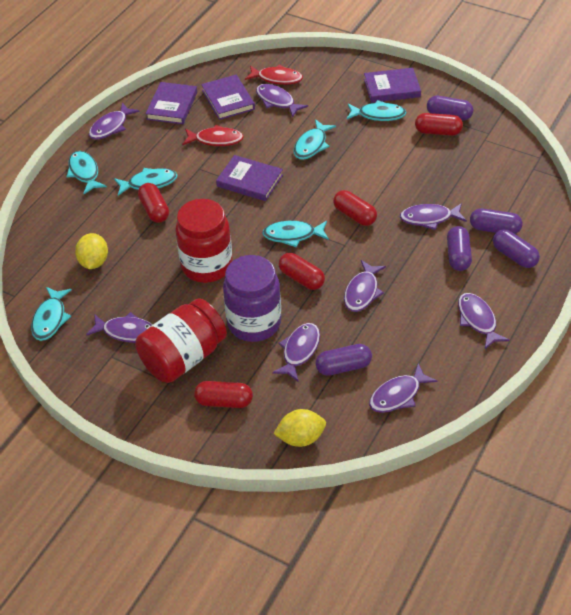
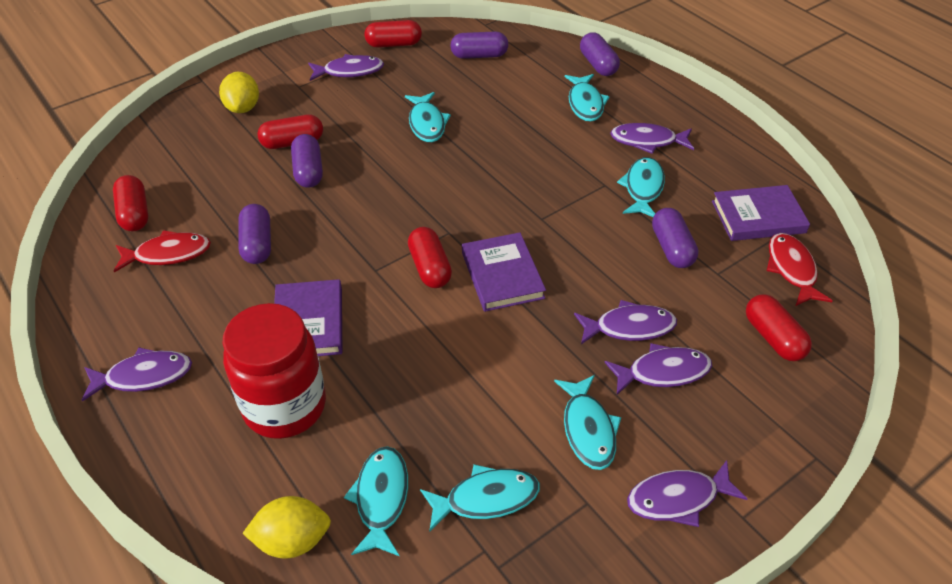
purple book: 4 -> 3
purple fish: 8 -> 6
purple jar: 1 -> 0
red jar: 2 -> 1

